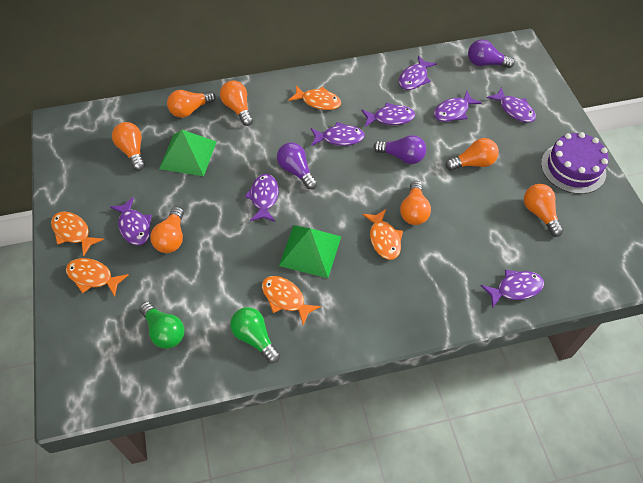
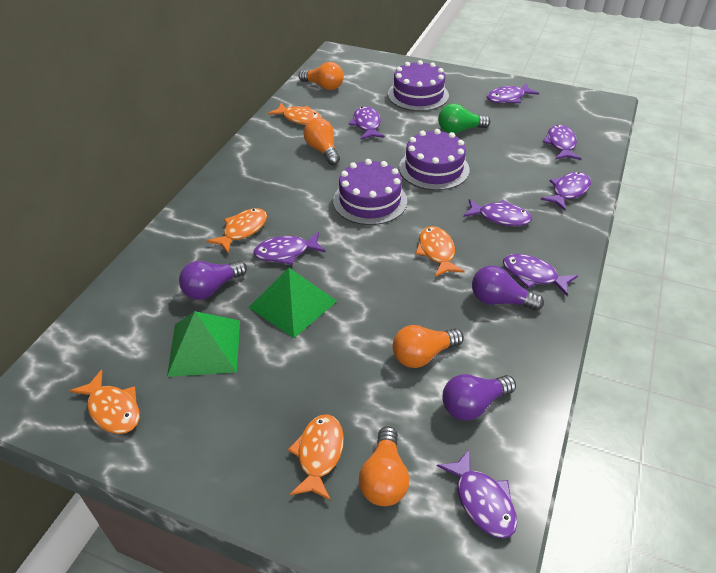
green light bulb: 2 -> 1
orange light bulb: 7 -> 4
purple cake: 1 -> 3

